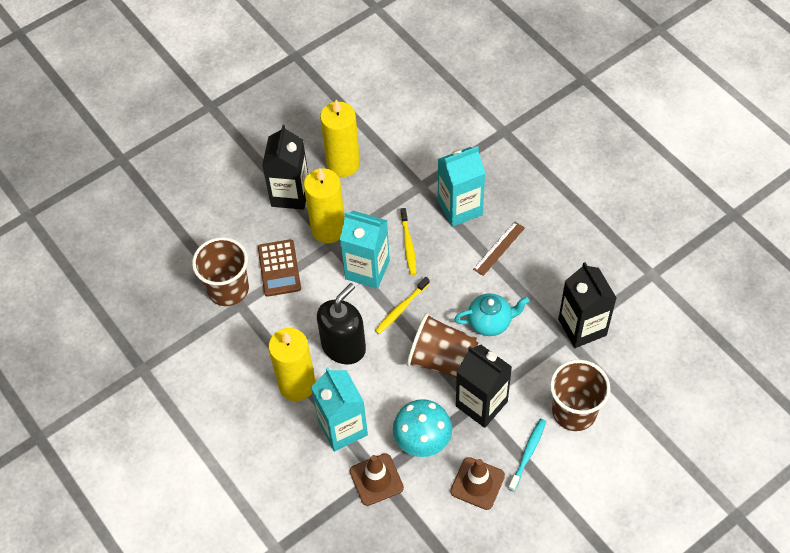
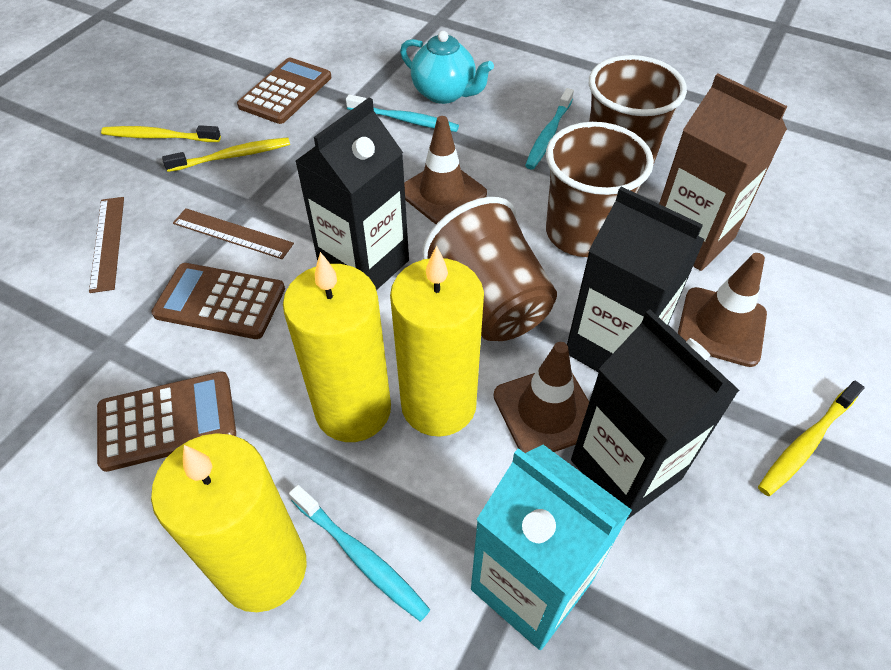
black soap dispenser: 1 -> 0
brown calculator: 1 -> 3
brown carton: 0 -> 1
brown ruler: 1 -> 2
brown traffic cone: 2 -> 3
turquoise carton: 3 -> 1
turquoise mushroom: 1 -> 0
turquoise toothbrush: 1 -> 3
yellow toothbrush: 2 -> 3

